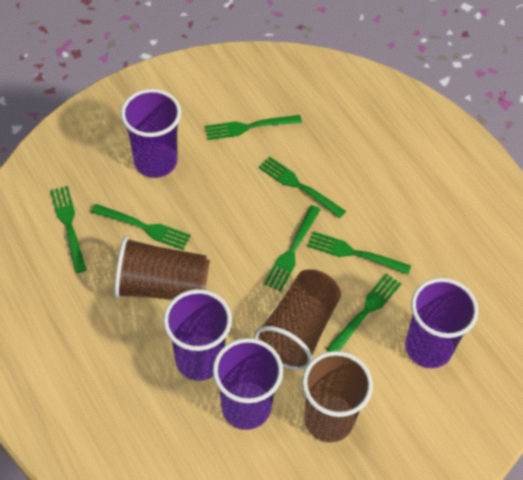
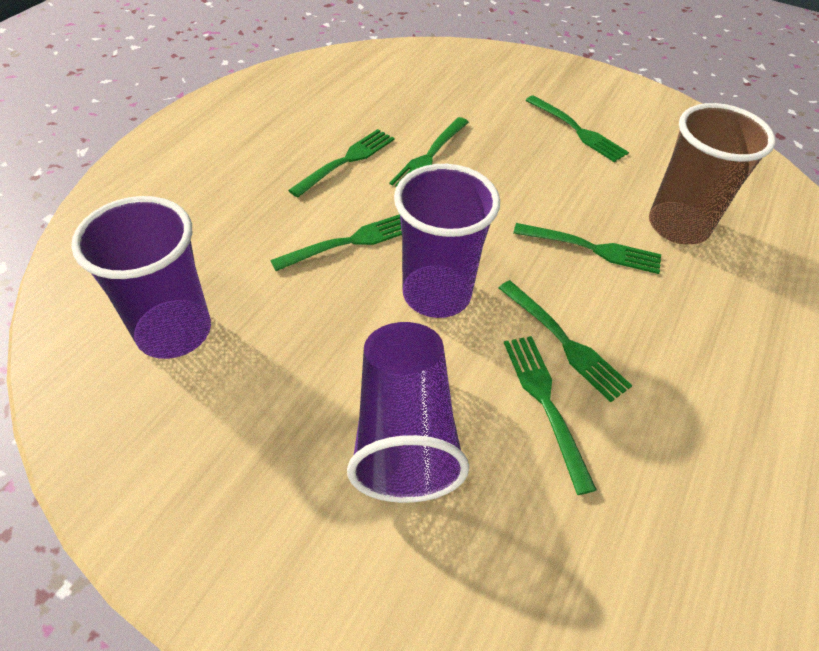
brown cup: 3 -> 1
purple cup: 4 -> 3

